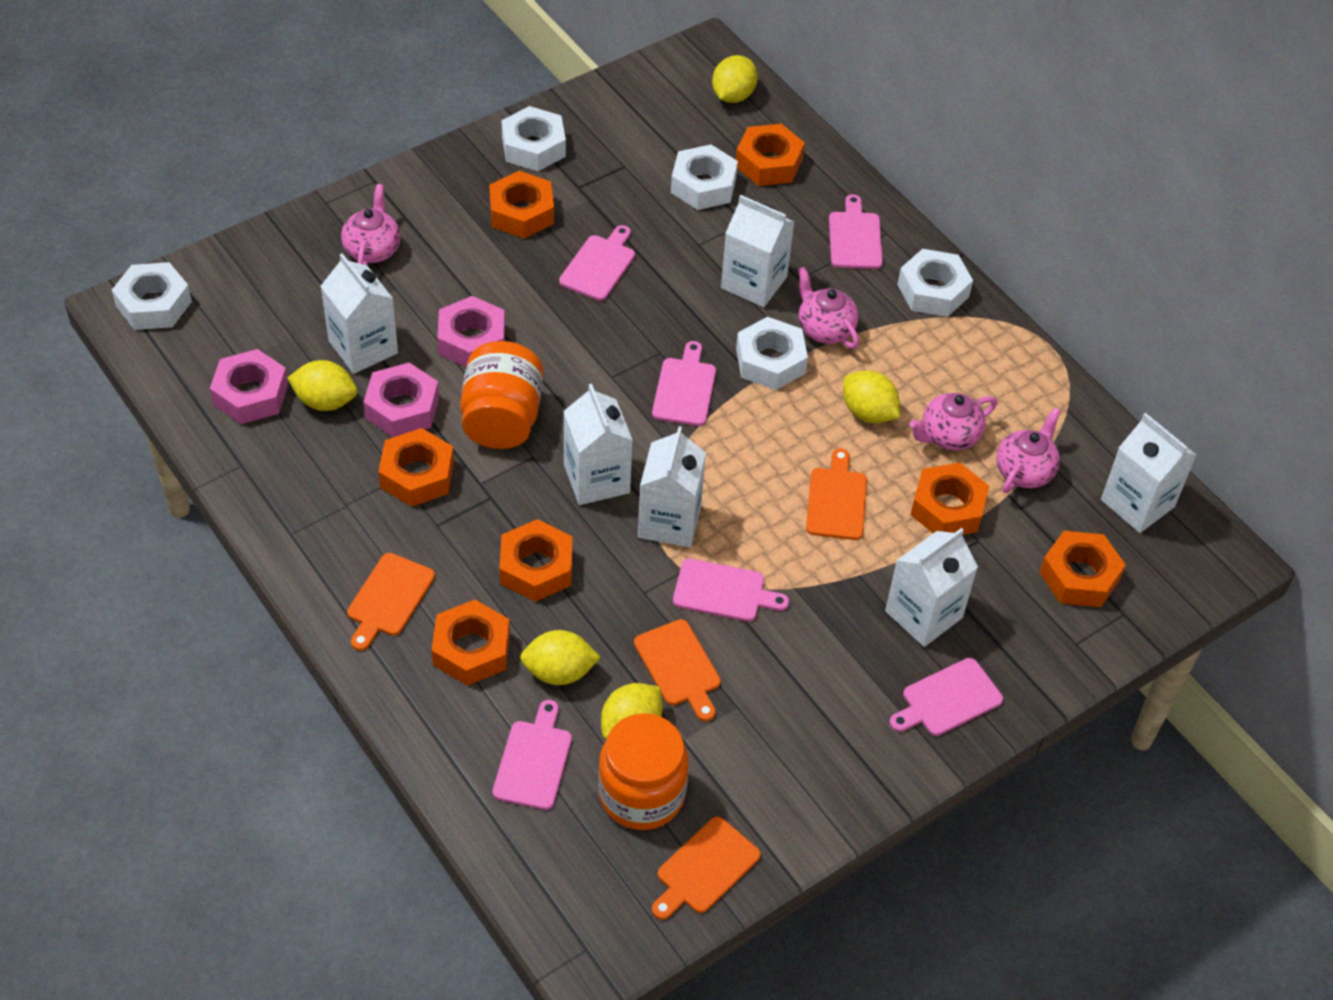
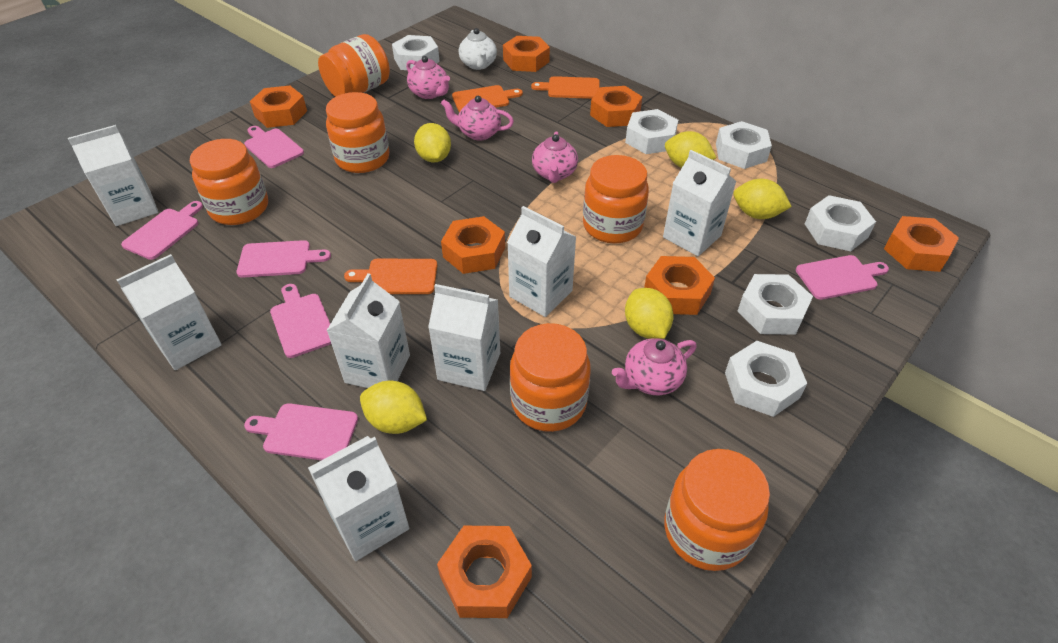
orange cutting board: 4 -> 3
orange jar: 2 -> 6
pink nut: 3 -> 0
white carton: 6 -> 7
white nut: 5 -> 6
white teapot: 0 -> 1

